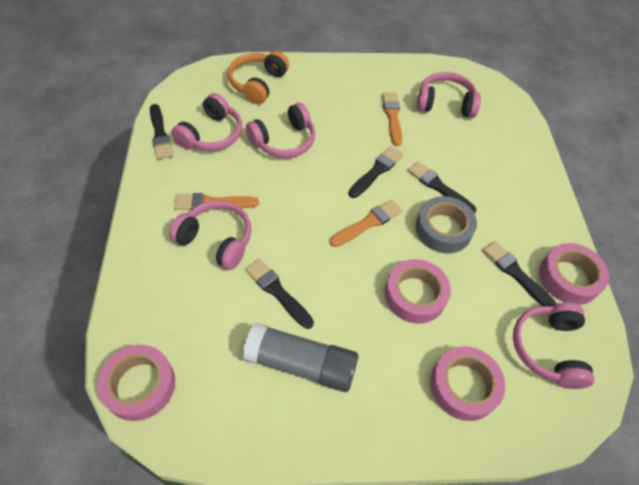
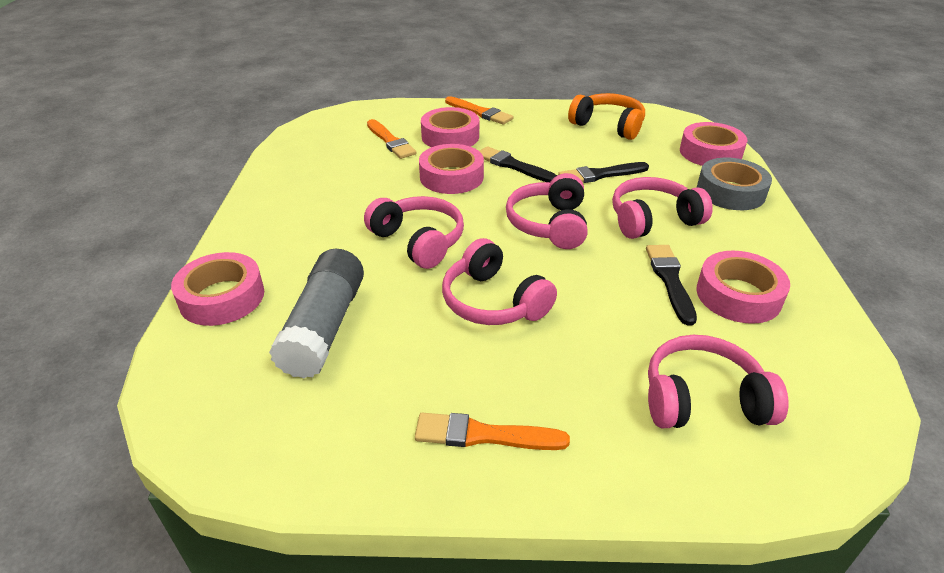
black brush: 5 -> 3
pink tape: 4 -> 5

